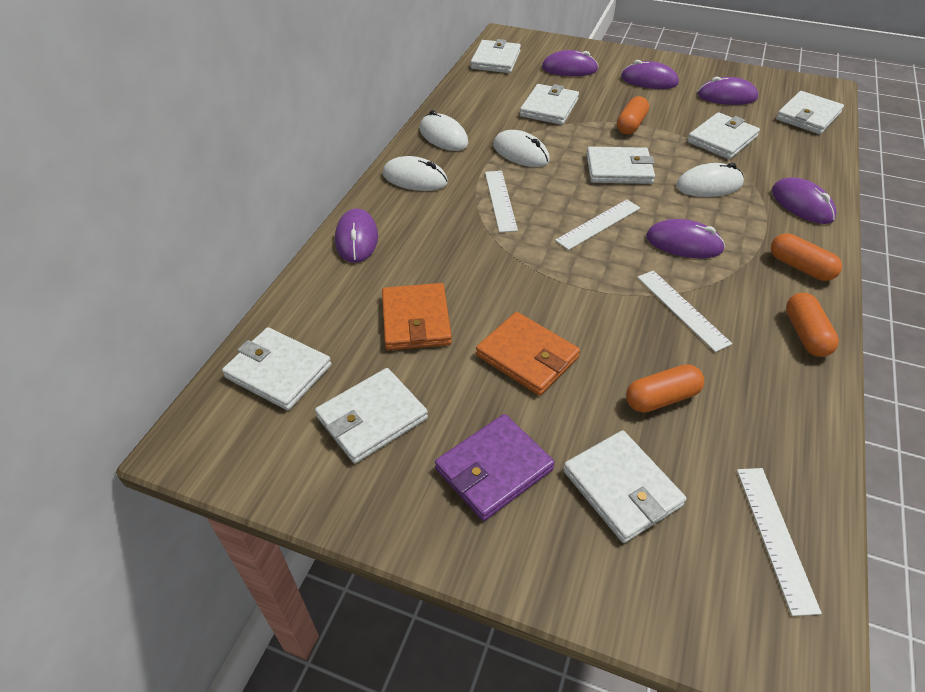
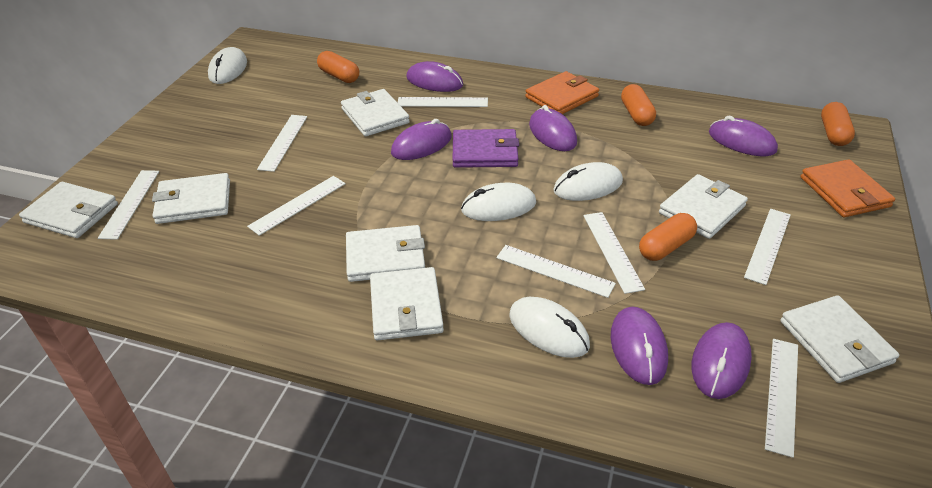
white ruler: 4 -> 8
white wallet: 8 -> 7

